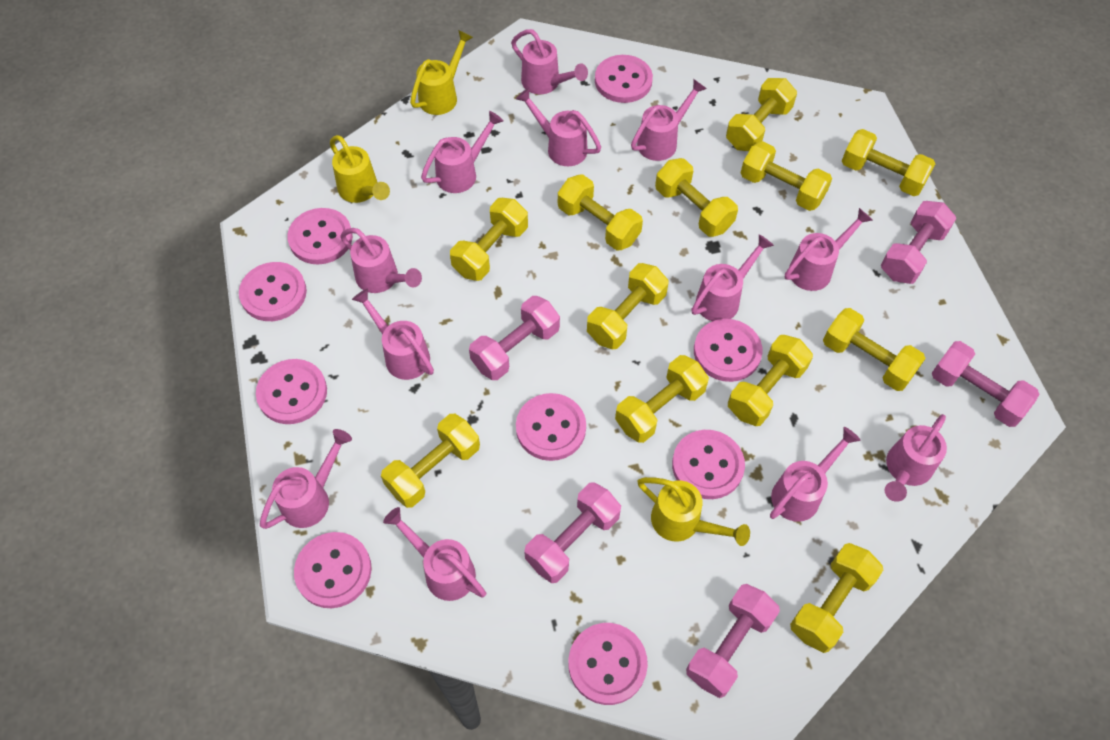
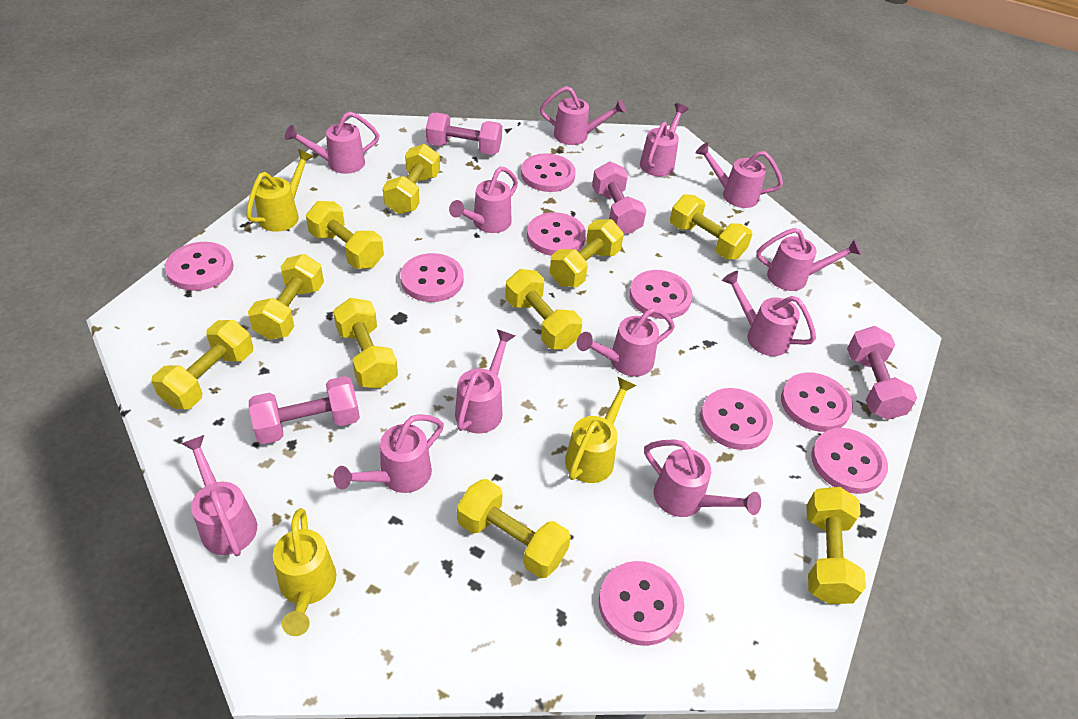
pink dumbbell: 5 -> 4
yellow dumbbell: 12 -> 10

